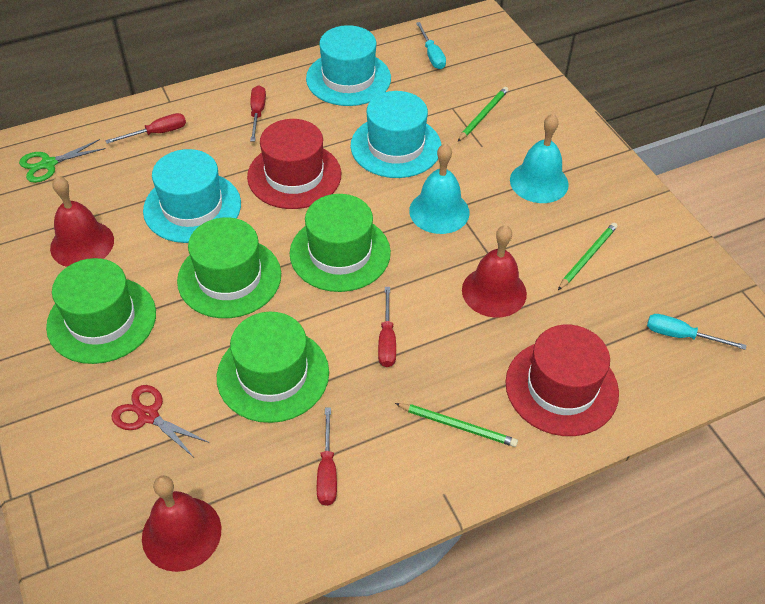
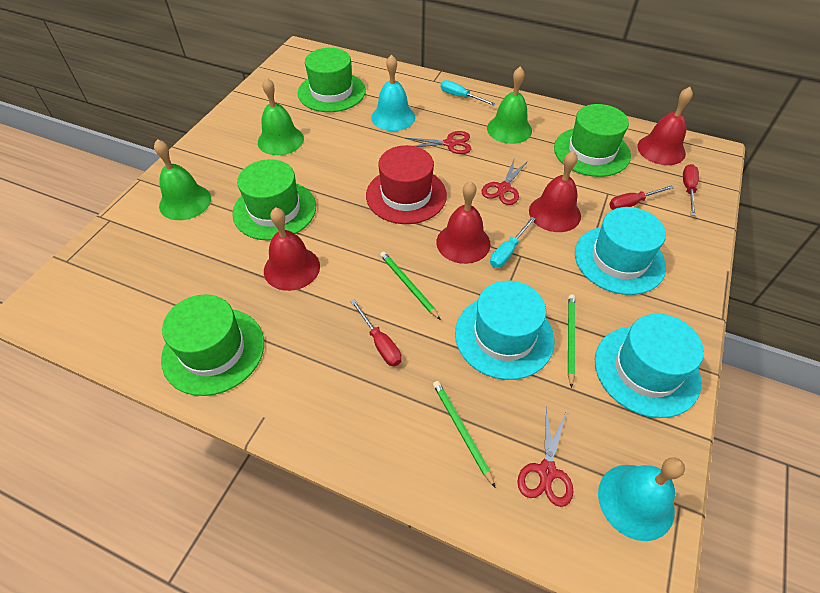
green bell: 0 -> 3
green scissors: 1 -> 0
red bell: 3 -> 4
red hat: 2 -> 1
red scissors: 1 -> 3
red screwdriver: 4 -> 3

